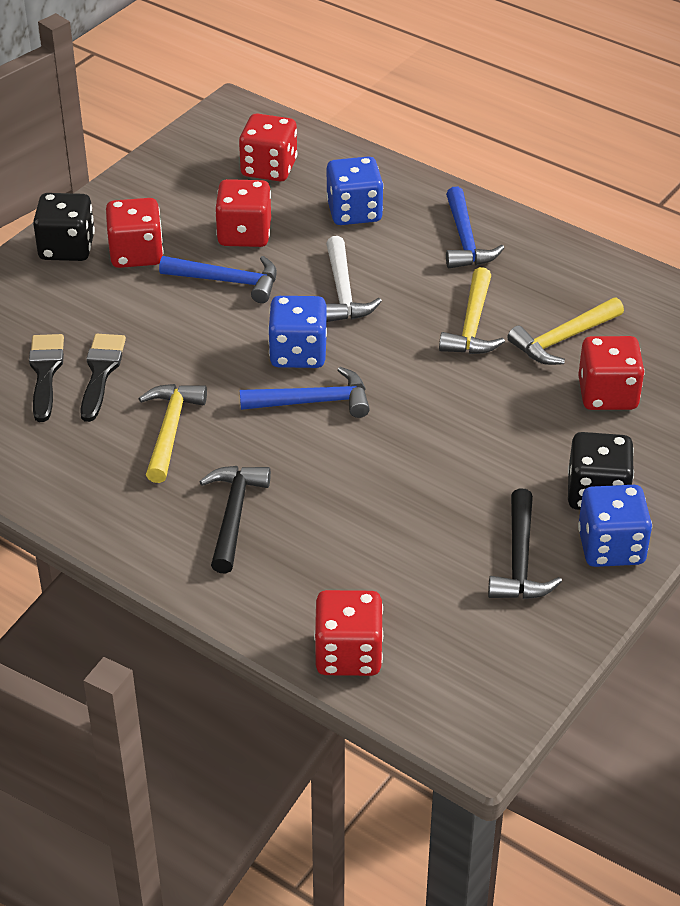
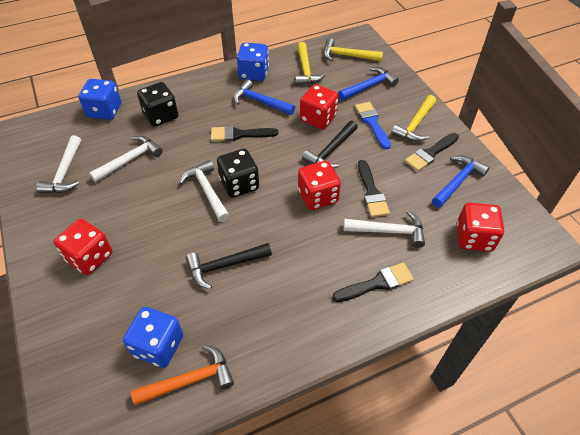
black brush: 2 -> 4
blue brush: 0 -> 1
orange hammer: 0 -> 1
red dice: 5 -> 4
white hammer: 1 -> 4

